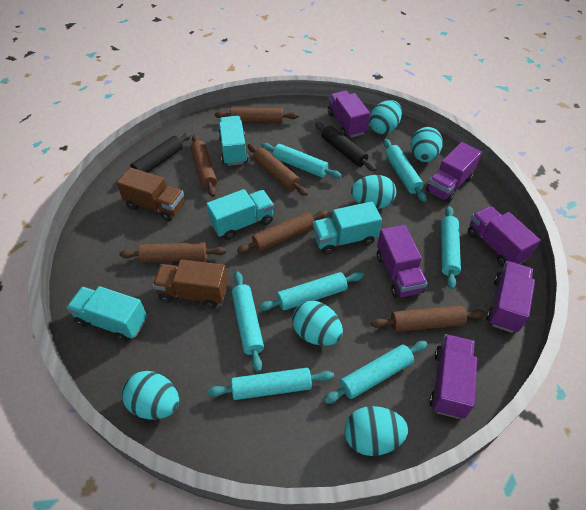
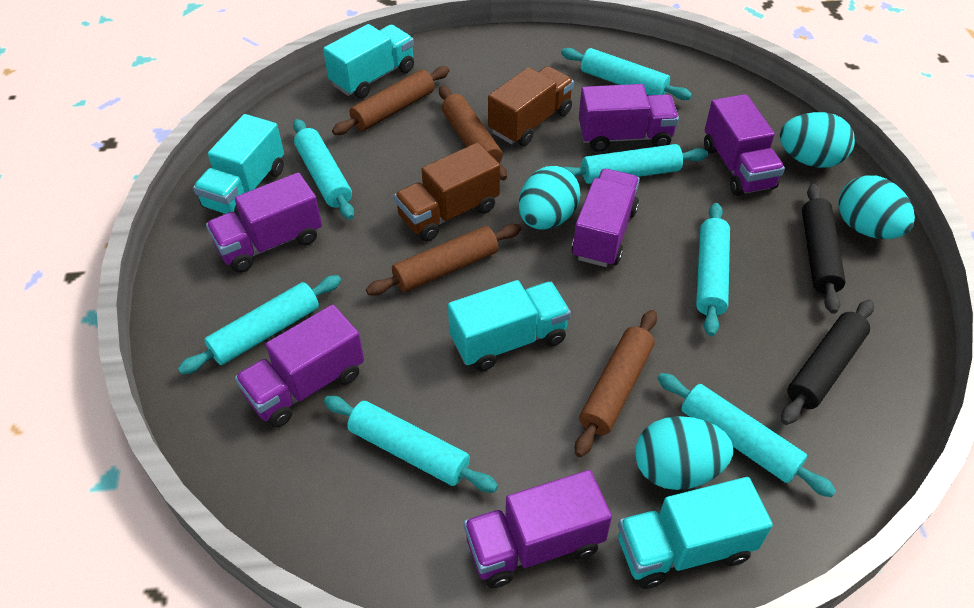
brown rolling pin: 6 -> 4
turquoise egg: 6 -> 4

